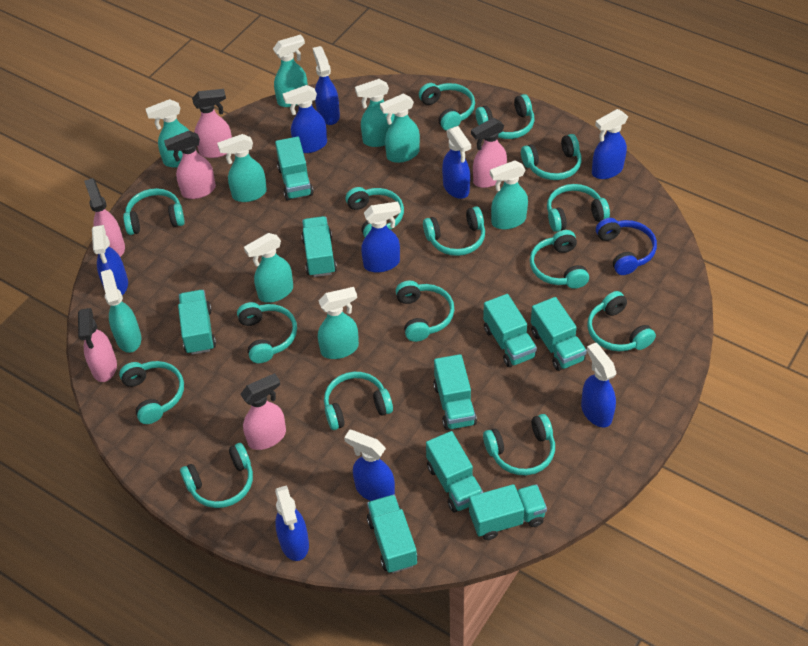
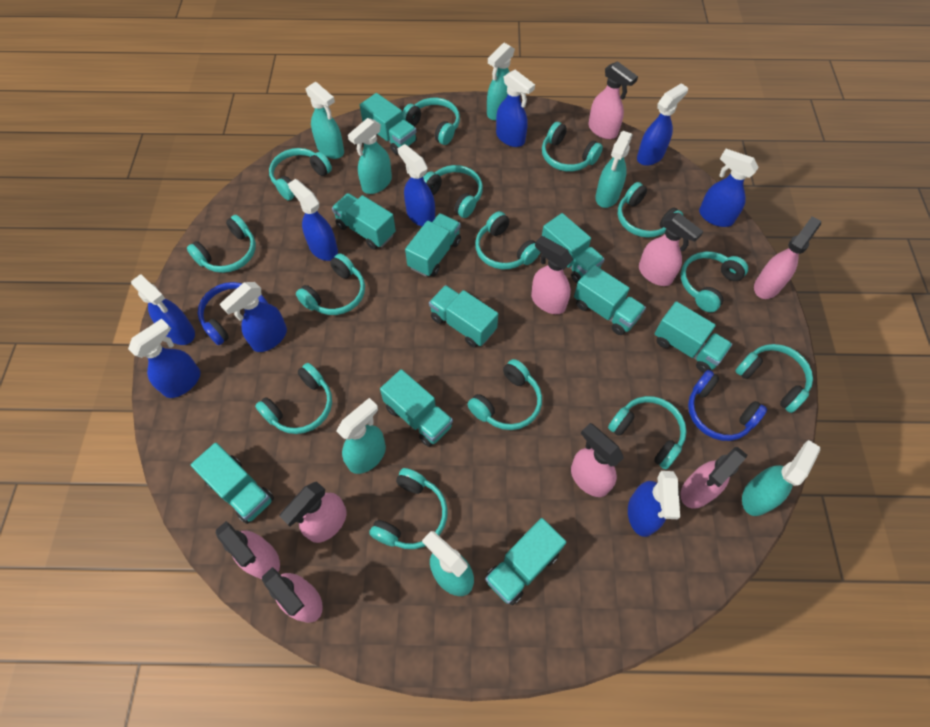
blue headphones: 1 -> 2
pink spray bottle: 6 -> 9
turquoise headphones: 15 -> 14
turquoise spray bottle: 9 -> 7
turquoise truck: 9 -> 10

